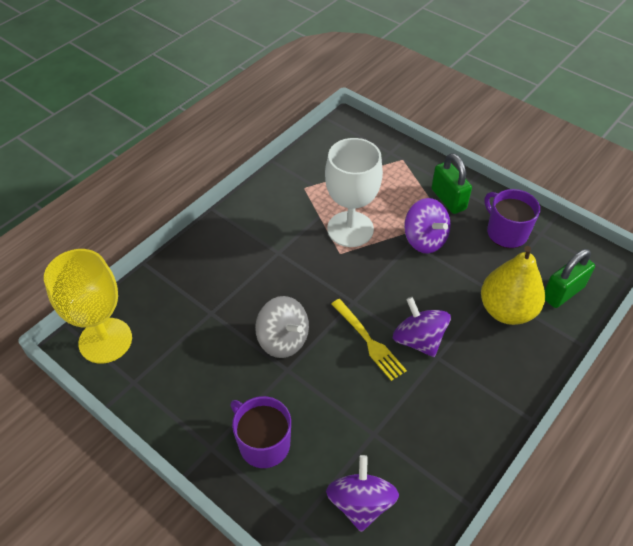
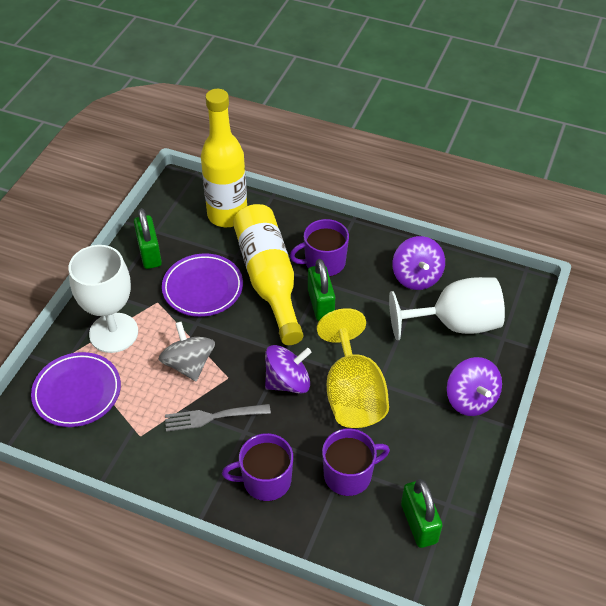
green padlock: 2 -> 3
grey fork: 0 -> 1
purple mug: 2 -> 3
purple plate: 0 -> 2
white goblet: 1 -> 2
yellow bottle: 0 -> 2
yellow fork: 1 -> 0
yellow pear: 1 -> 0

